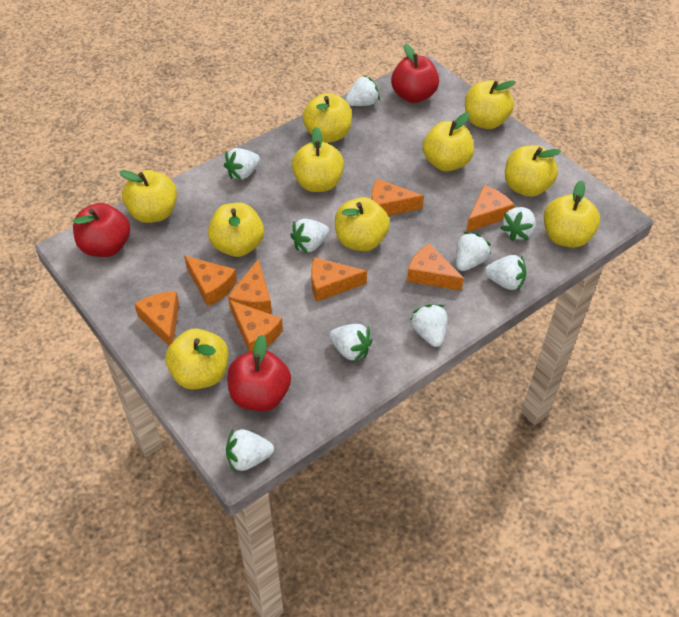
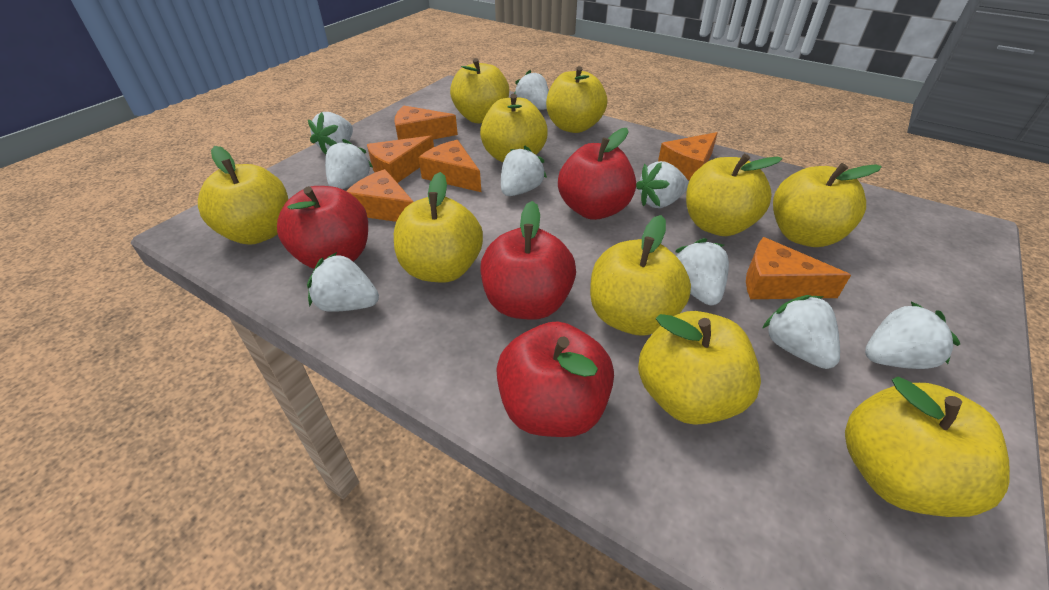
orange cheese: 8 -> 6
red apple: 3 -> 4

